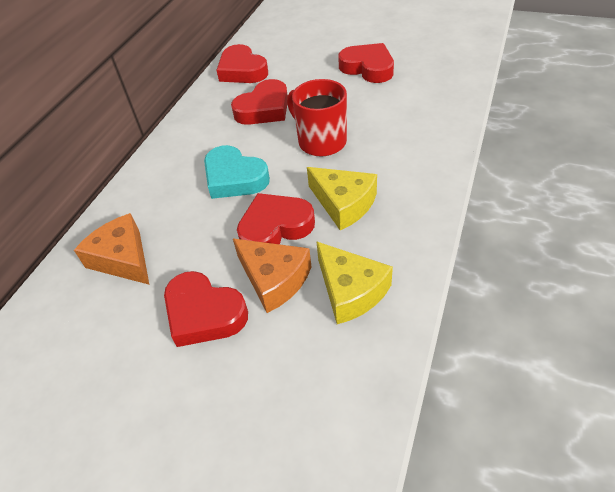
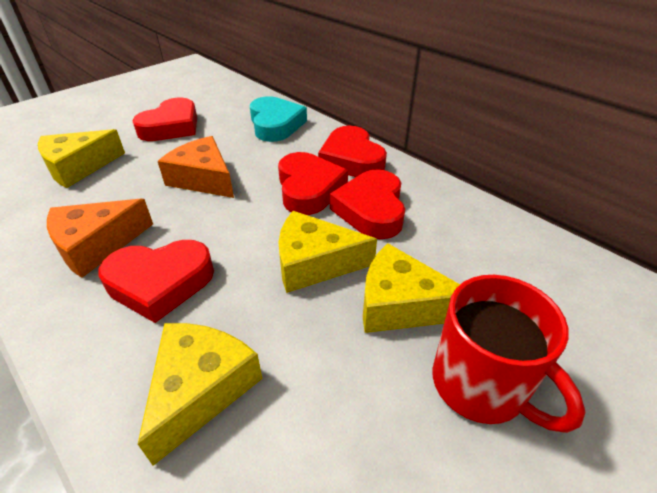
yellow cheese: 2 -> 4

